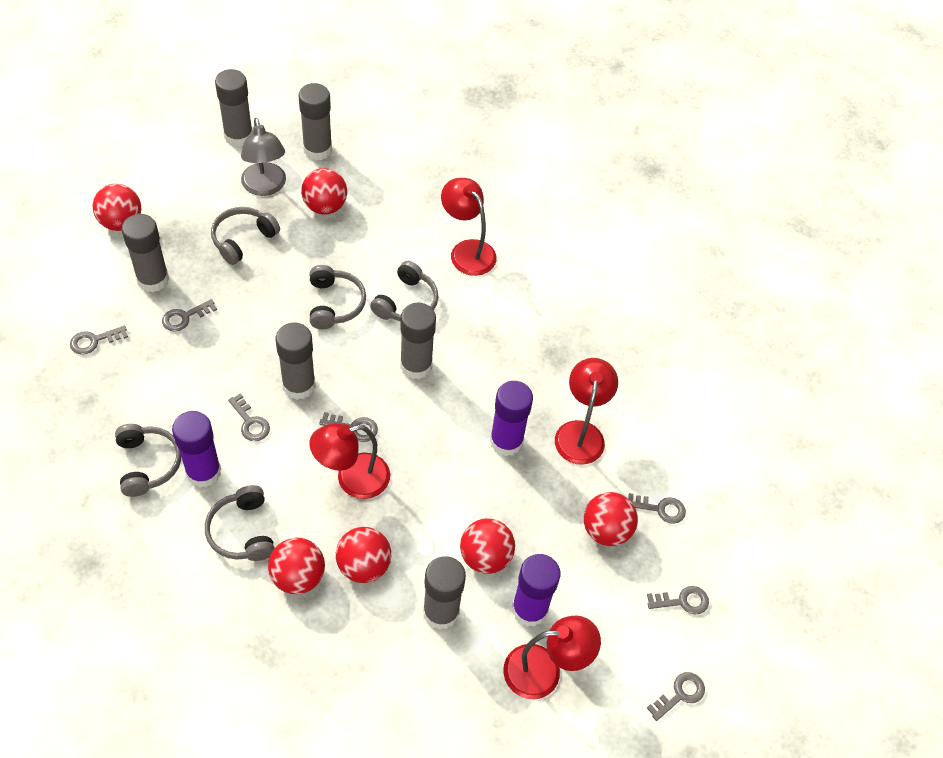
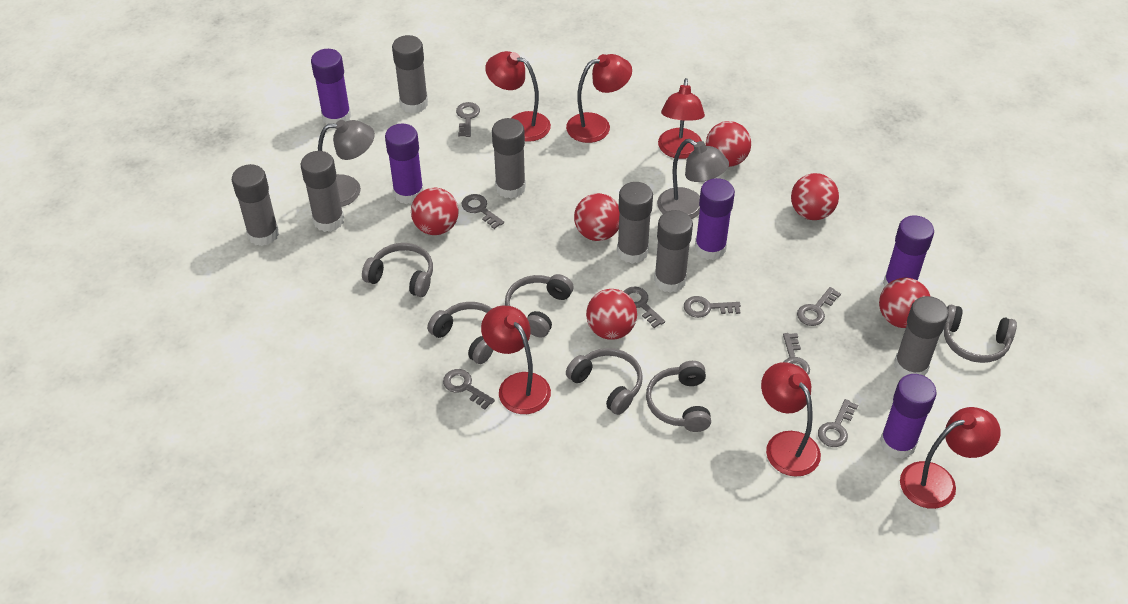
grey glue stick: 6 -> 7
grey headphones: 5 -> 6
grey key: 7 -> 8
grey lamp: 1 -> 2
purple glue stick: 3 -> 5
red lamp: 4 -> 6

